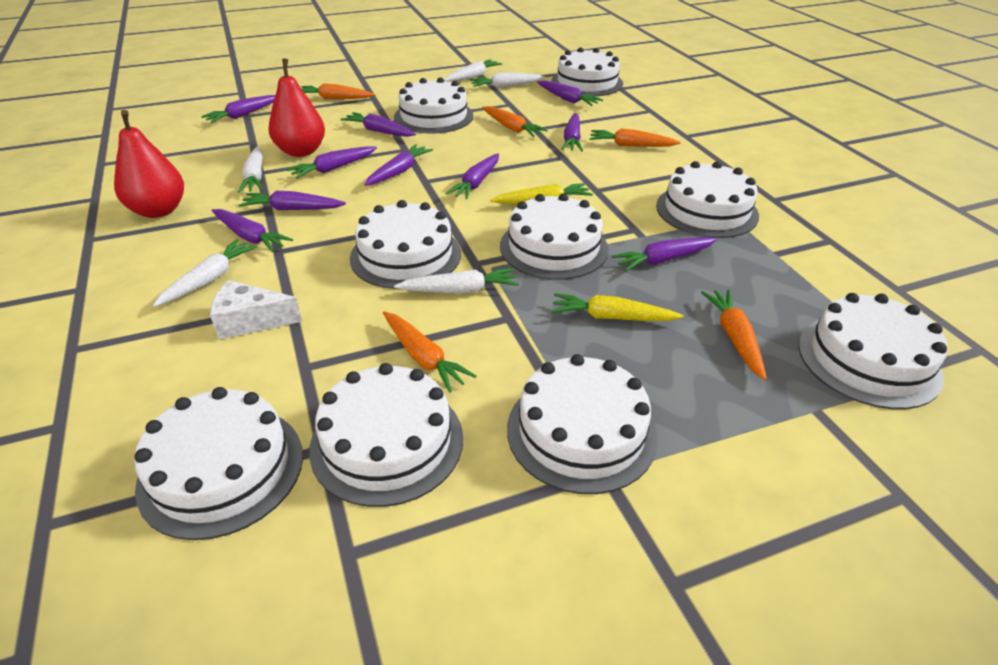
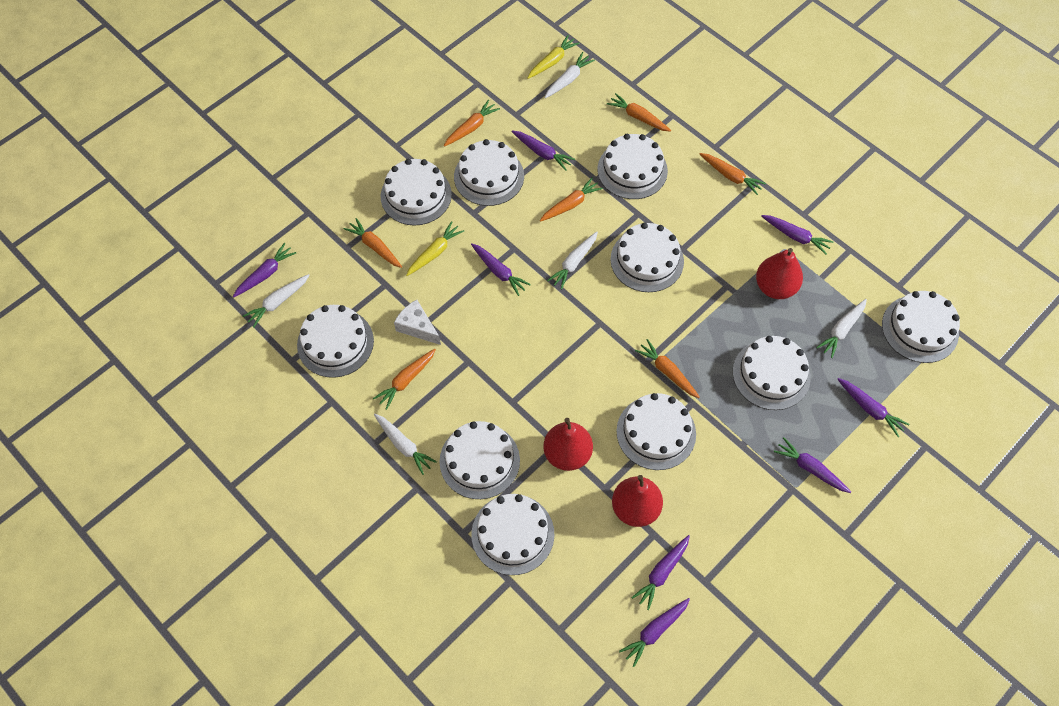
orange carrot: 5 -> 7
purple carrot: 10 -> 8
red pear: 2 -> 3
white cake: 9 -> 10

